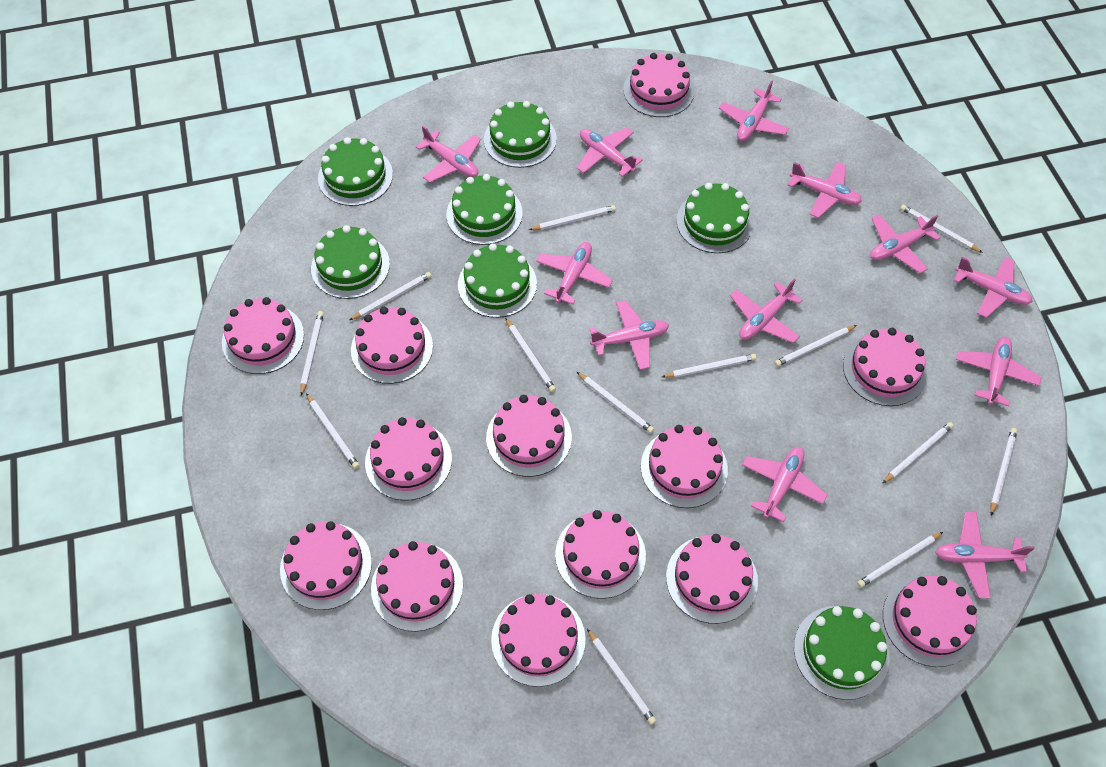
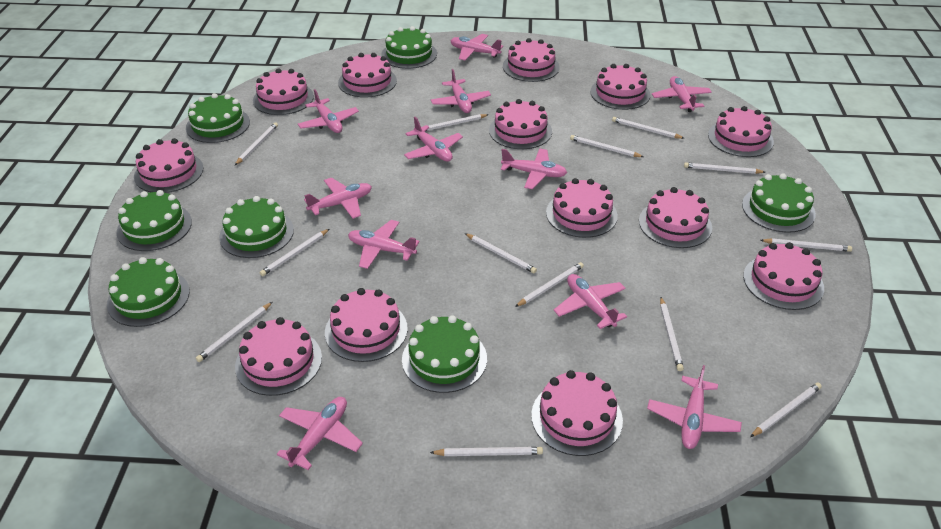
pink plane: 12 -> 11

